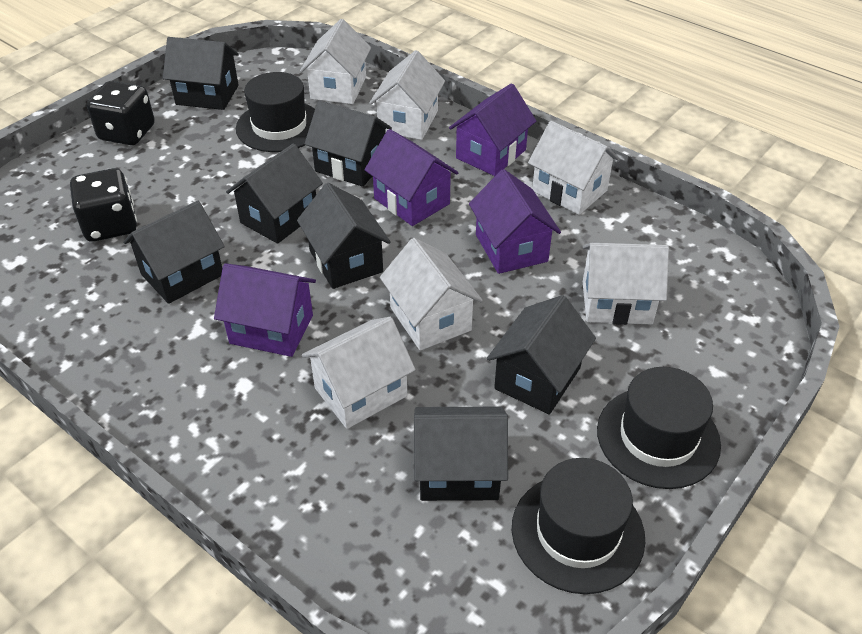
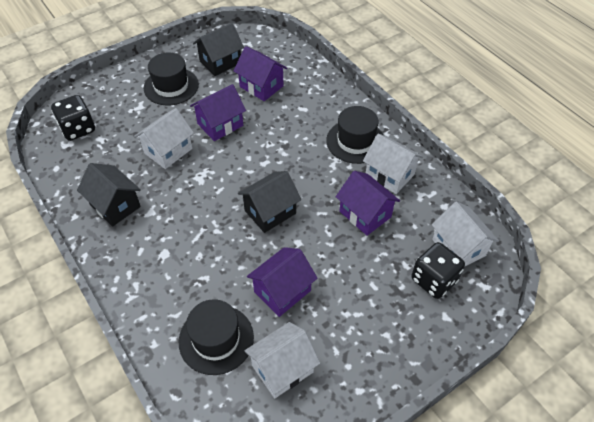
black house: 7 -> 3
white house: 6 -> 4

